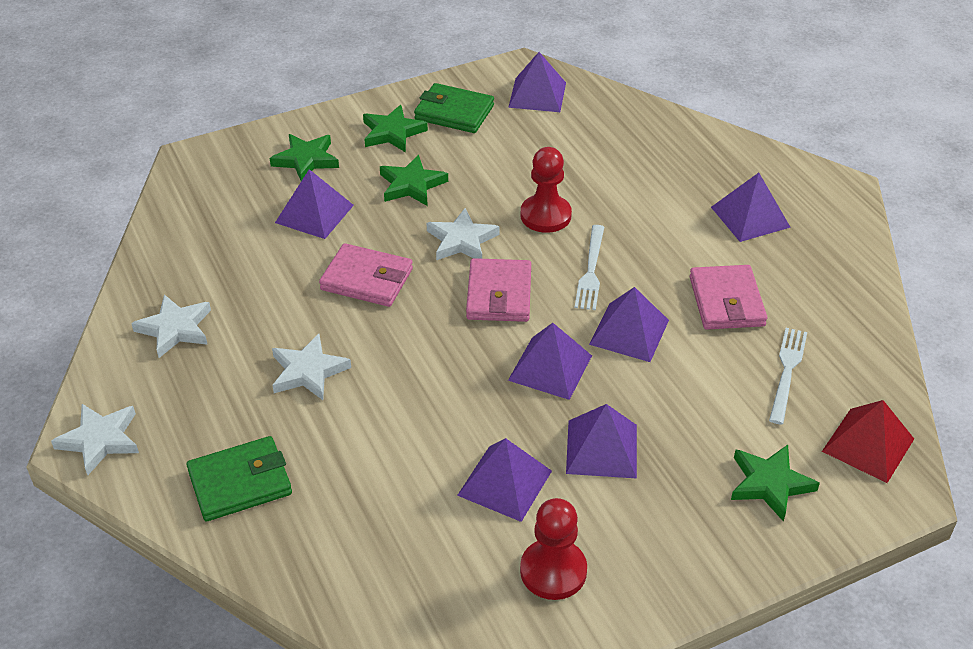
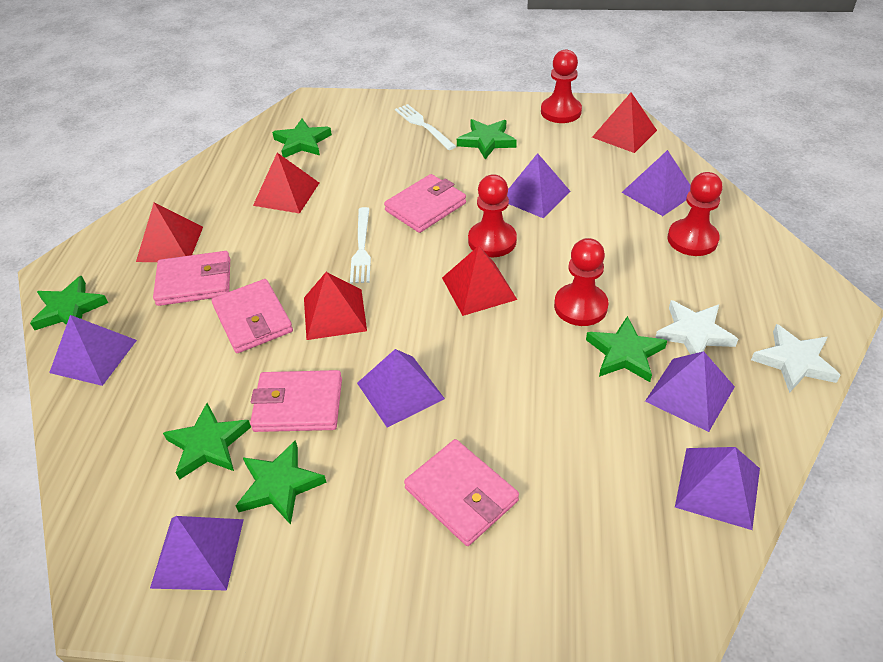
green star: 4 -> 6
green wallet: 2 -> 0
pink wallet: 3 -> 5
red pawn: 2 -> 4
red pyramid: 1 -> 5
white star: 4 -> 2

